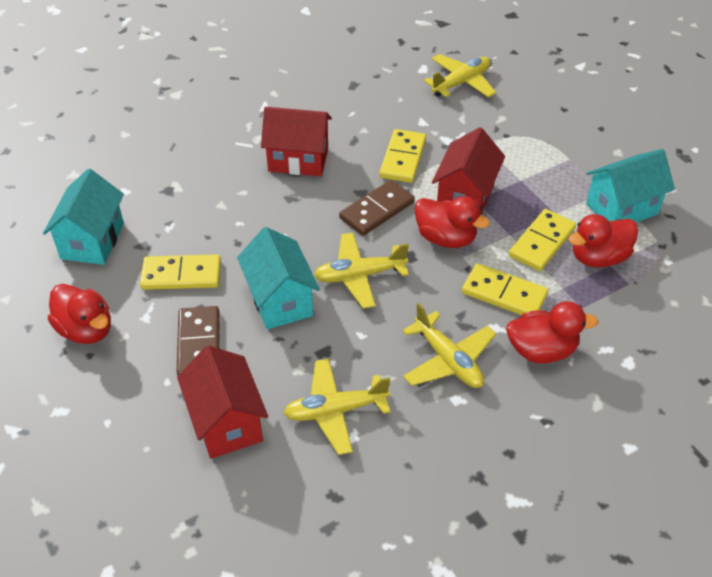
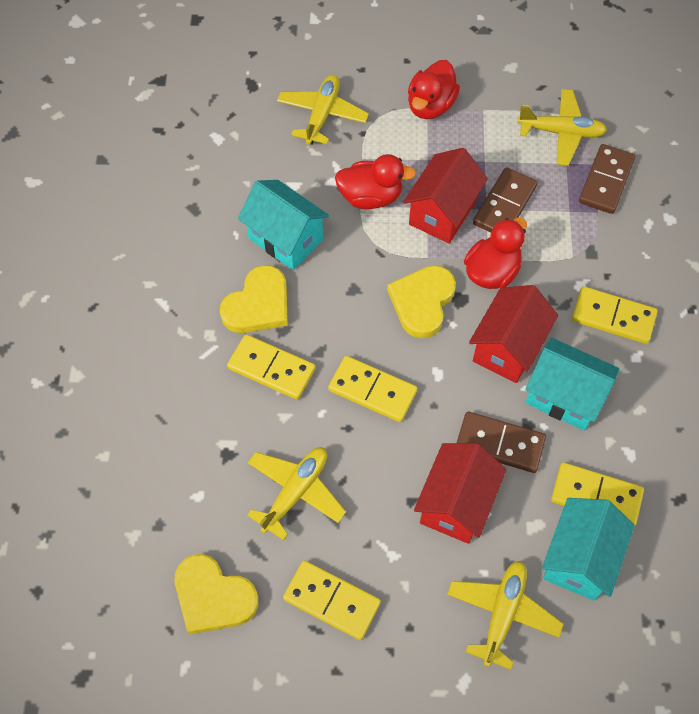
brown domino: 2 -> 3
red duck: 4 -> 3
yellow domino: 4 -> 5
yellow heart: 0 -> 3

